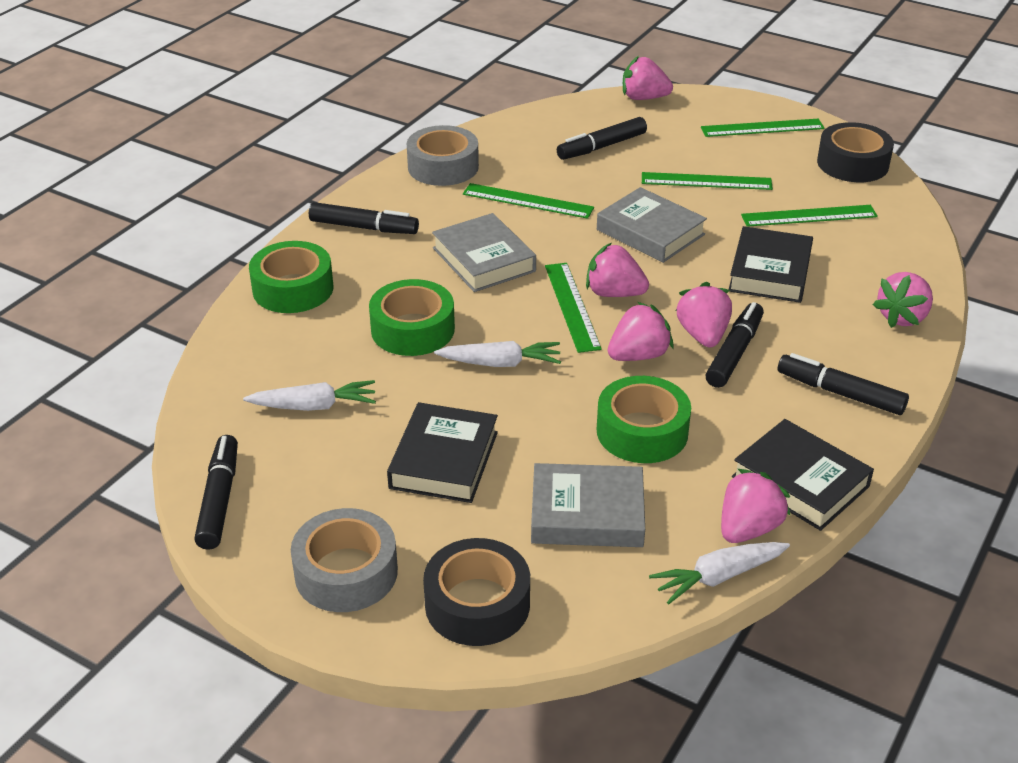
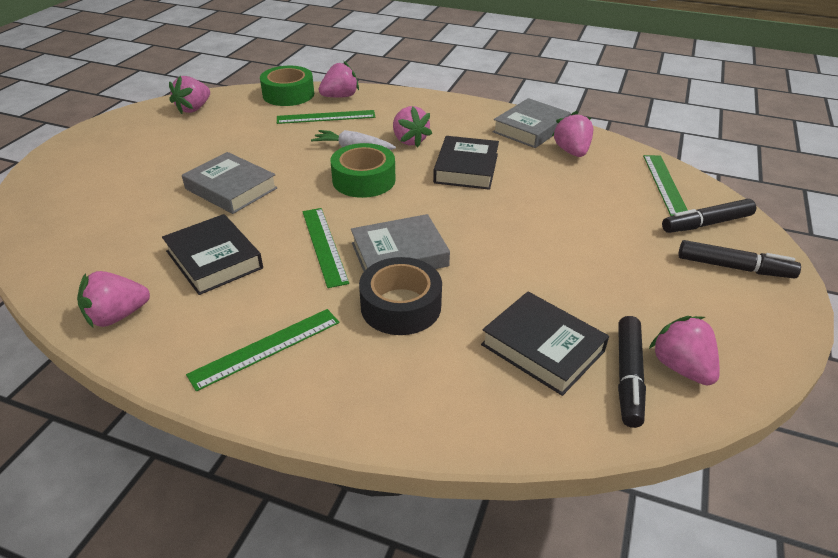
black marker: 5 -> 3
black tape: 2 -> 1
green ruler: 5 -> 4
green tape: 3 -> 2
grey tape: 2 -> 0
white carrot: 3 -> 1

